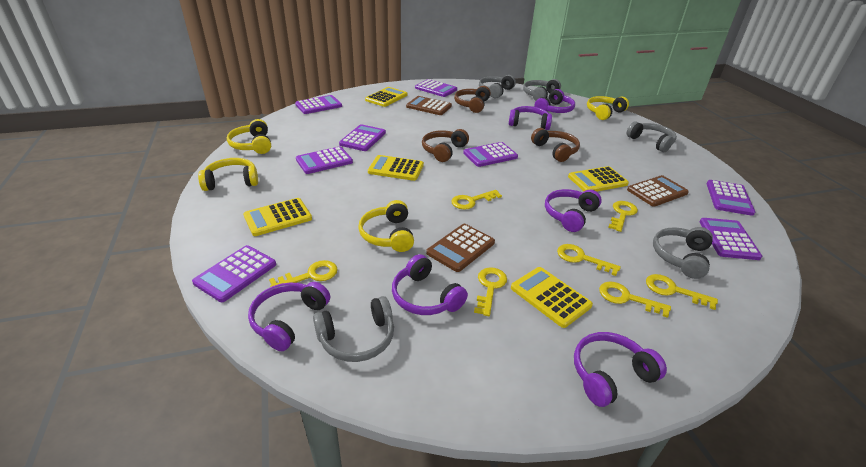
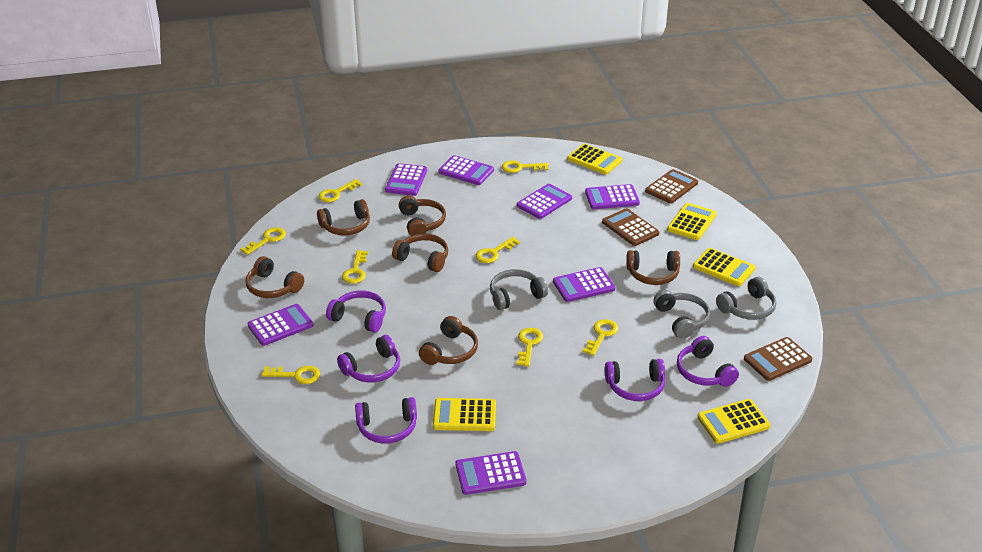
brown headphones: 3 -> 6
grey headphones: 5 -> 3
purple calculator: 8 -> 7
purple headphones: 6 -> 5
yellow headphones: 4 -> 0
yellow key: 7 -> 8

